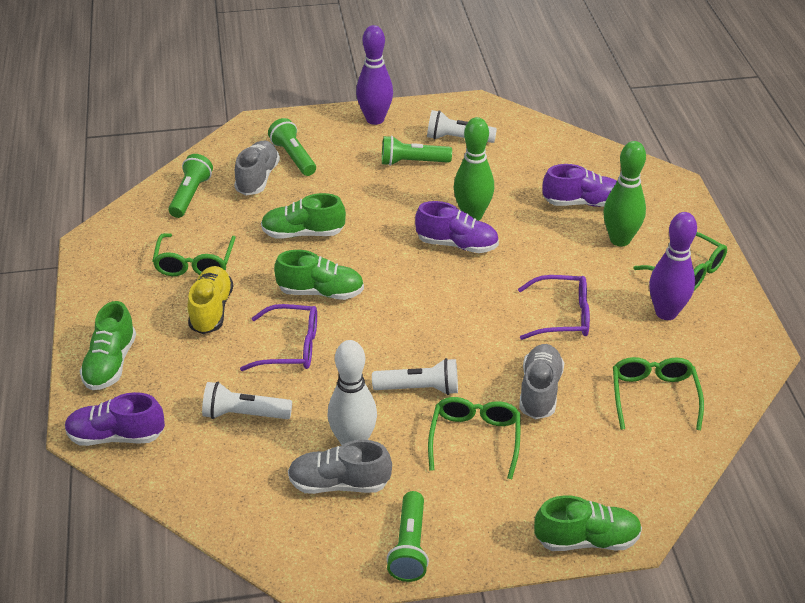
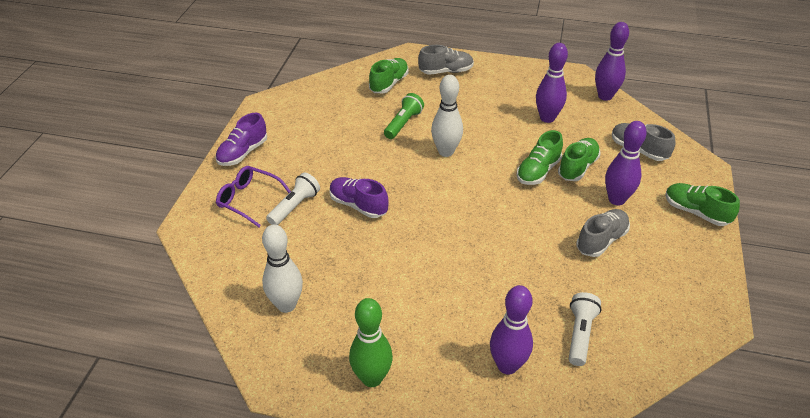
green bowling pin: 2 -> 1
green flashlight: 4 -> 1
green glasses: 4 -> 0
purple bowling pin: 2 -> 4
purple glasses: 2 -> 1
purple shoe: 3 -> 2
white bowling pin: 1 -> 2
white flashlight: 3 -> 2
yellow shoe: 1 -> 0

